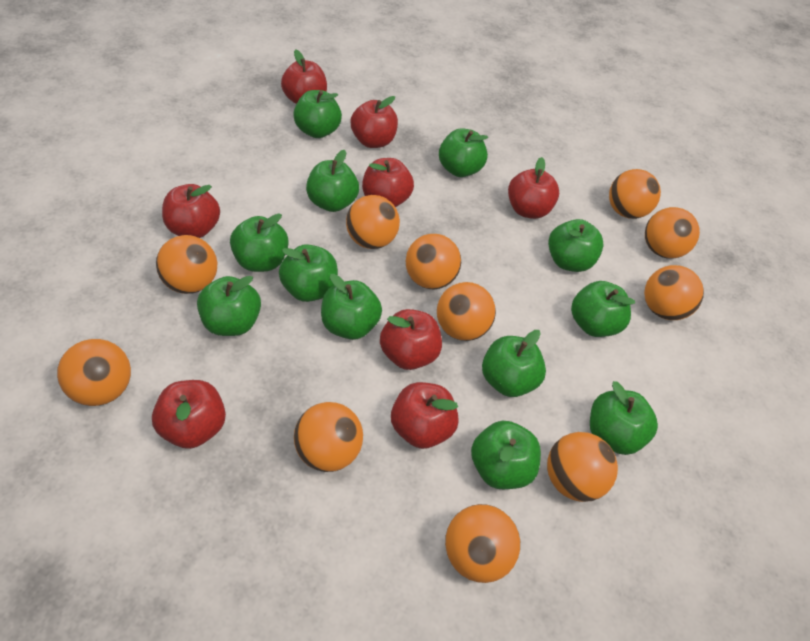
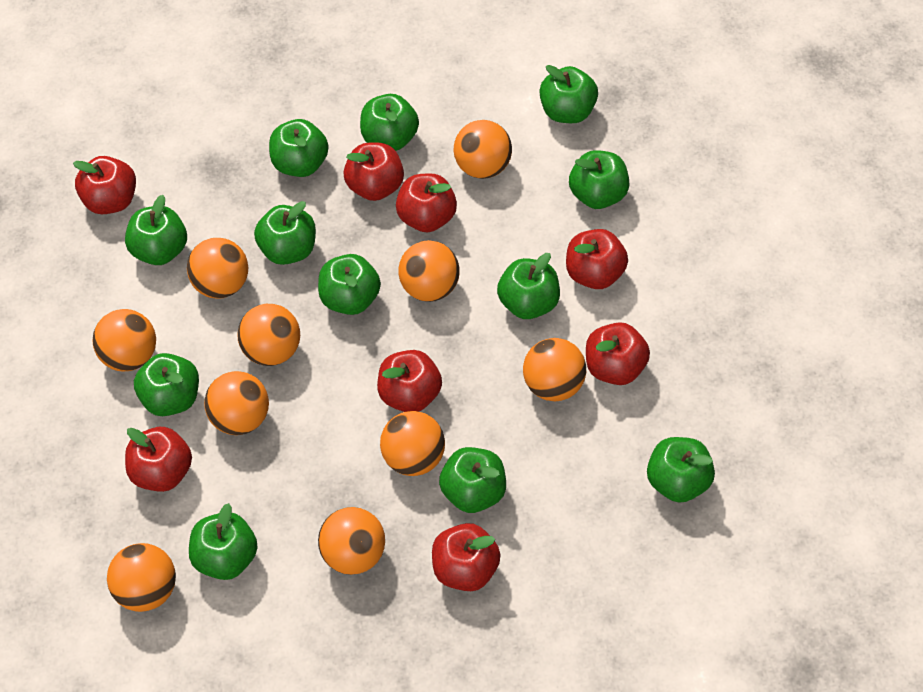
orange ball: 11 -> 10

